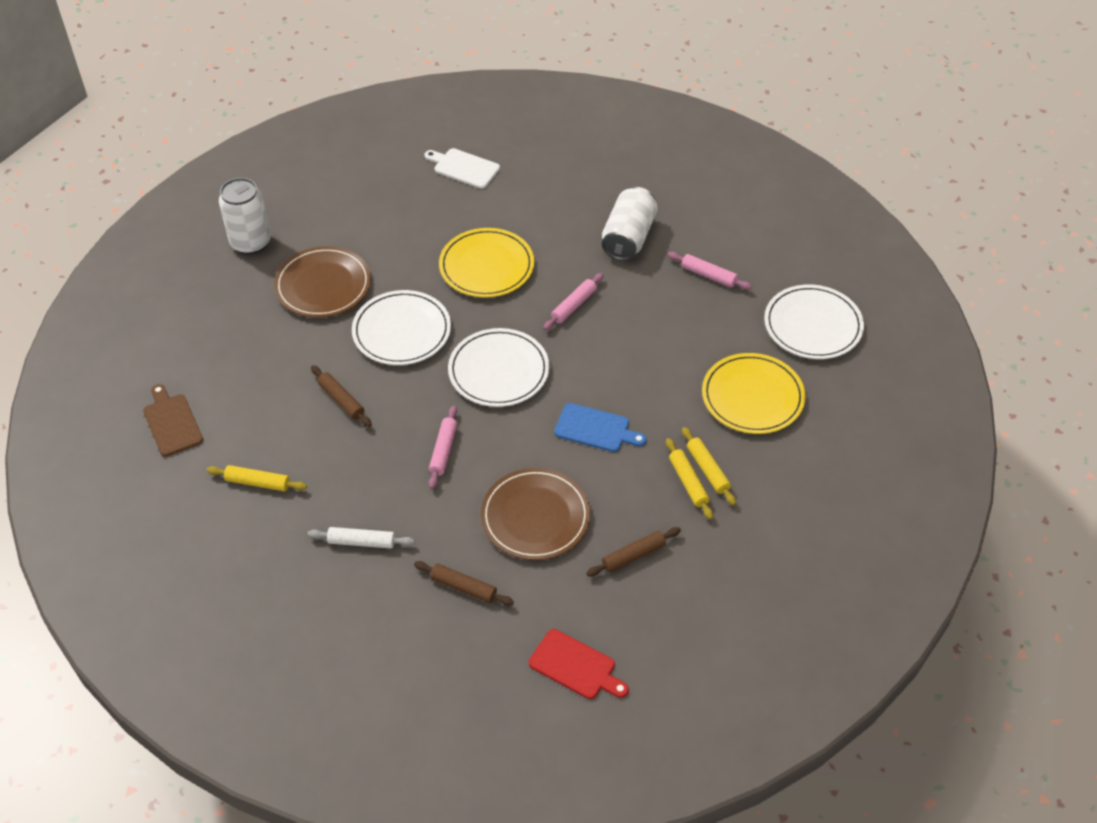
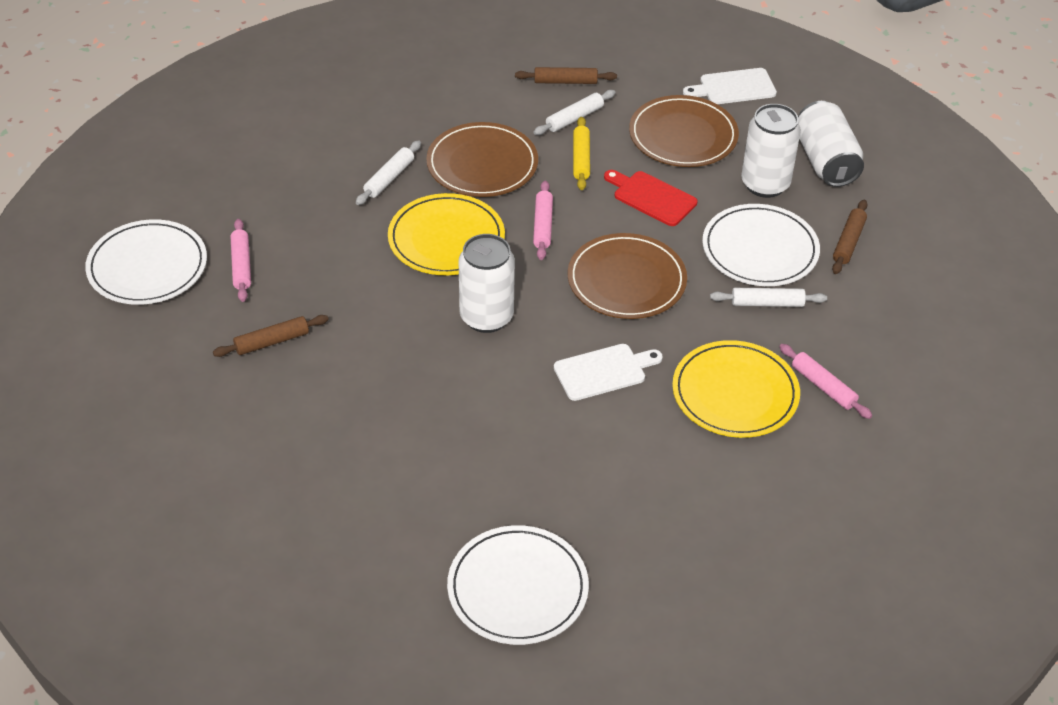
blue cutting board: 1 -> 0
brown cutting board: 1 -> 0
brown plate: 2 -> 3
white can: 2 -> 3
white cutting board: 1 -> 2
white rolling pin: 1 -> 3
yellow rolling pin: 3 -> 1

